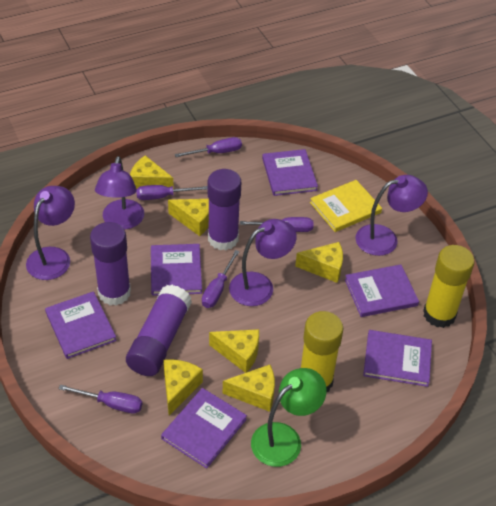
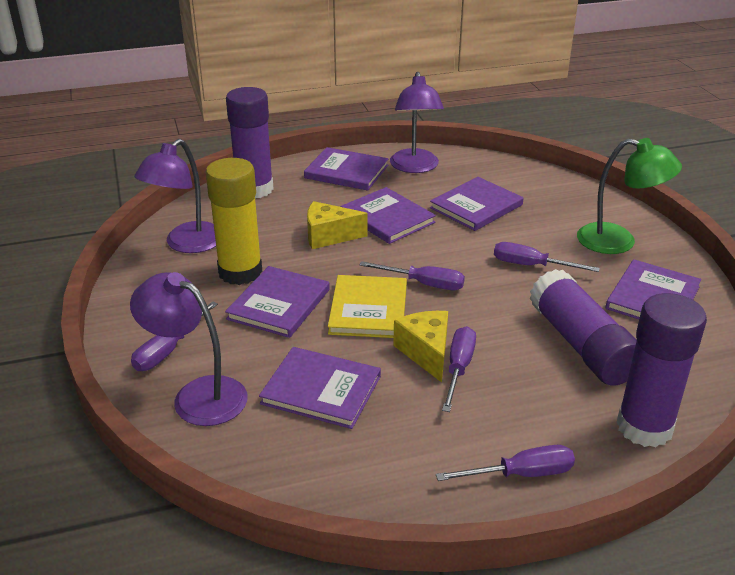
purple lamp: 4 -> 3
yellow cheese: 6 -> 2
yellow glue stick: 2 -> 1

